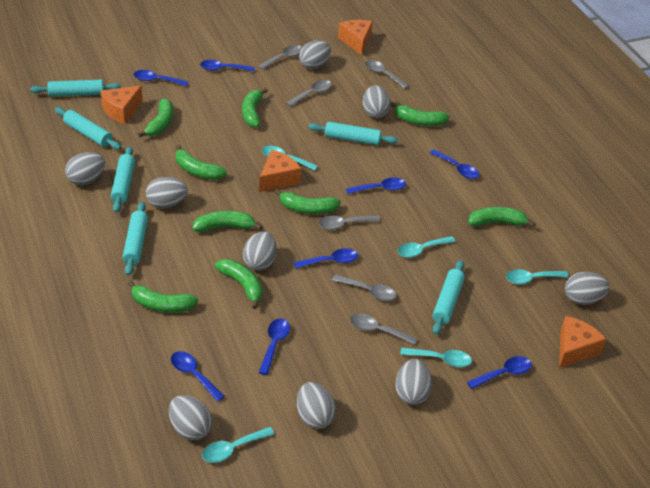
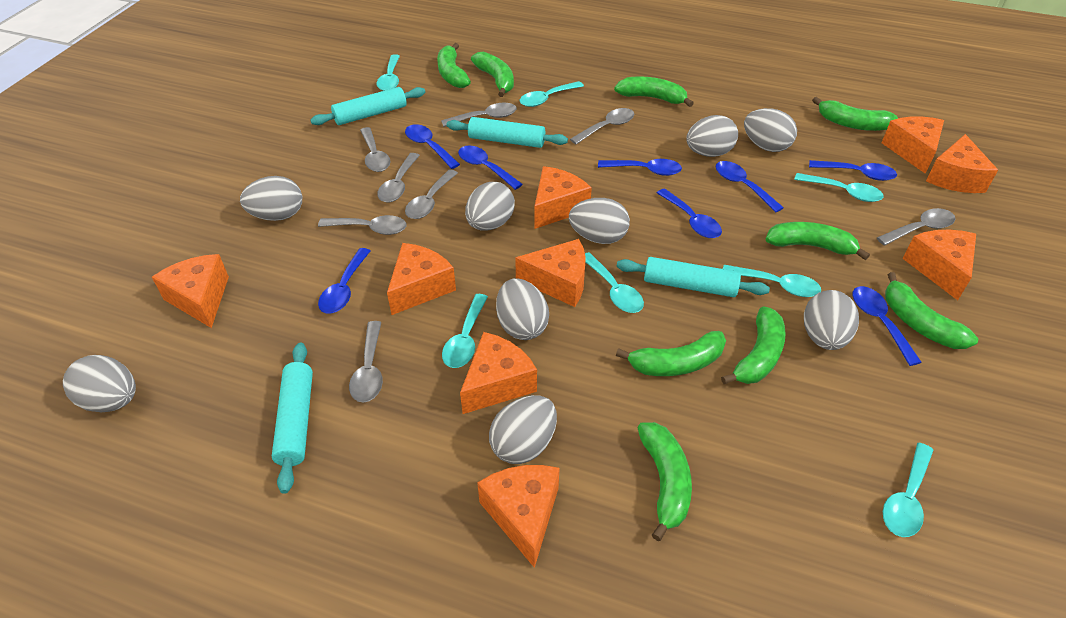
grey spoon: 6 -> 8
orange cheese: 4 -> 9
turquoise rolling pin: 6 -> 4
turquoise spoon: 5 -> 7

